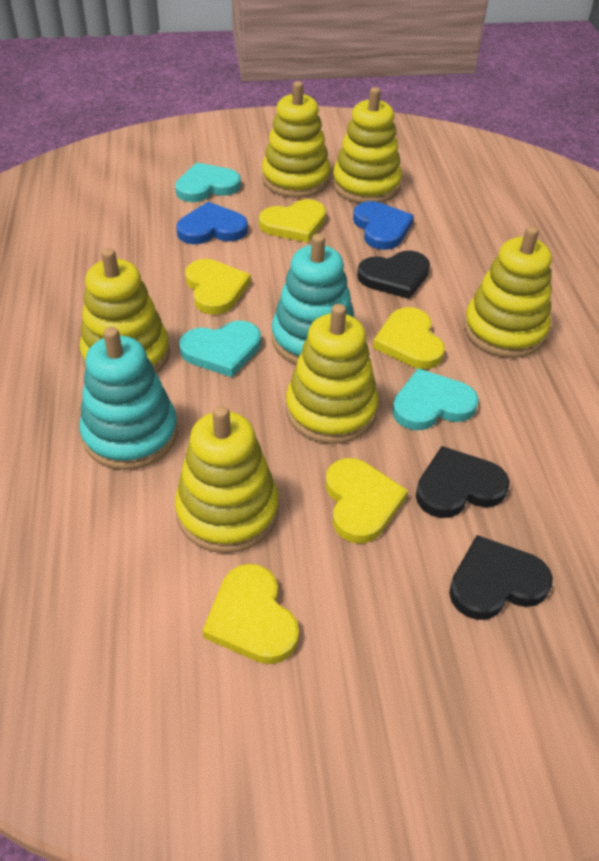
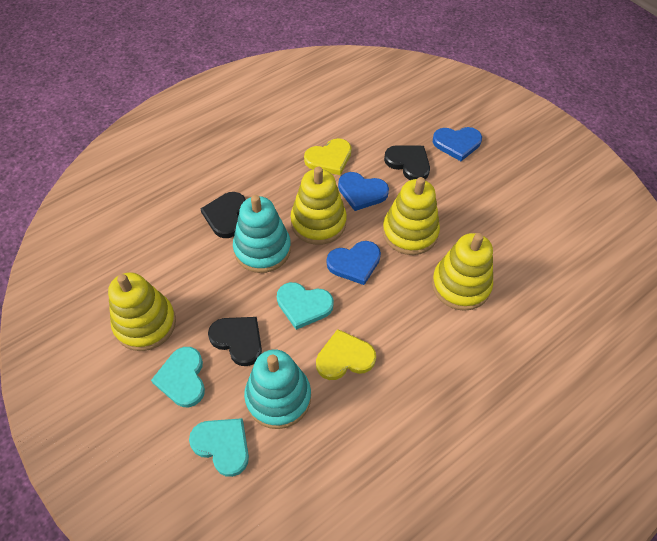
blue heart: 2 -> 3
yellow heart: 5 -> 2
yellow stacking toy: 6 -> 4

